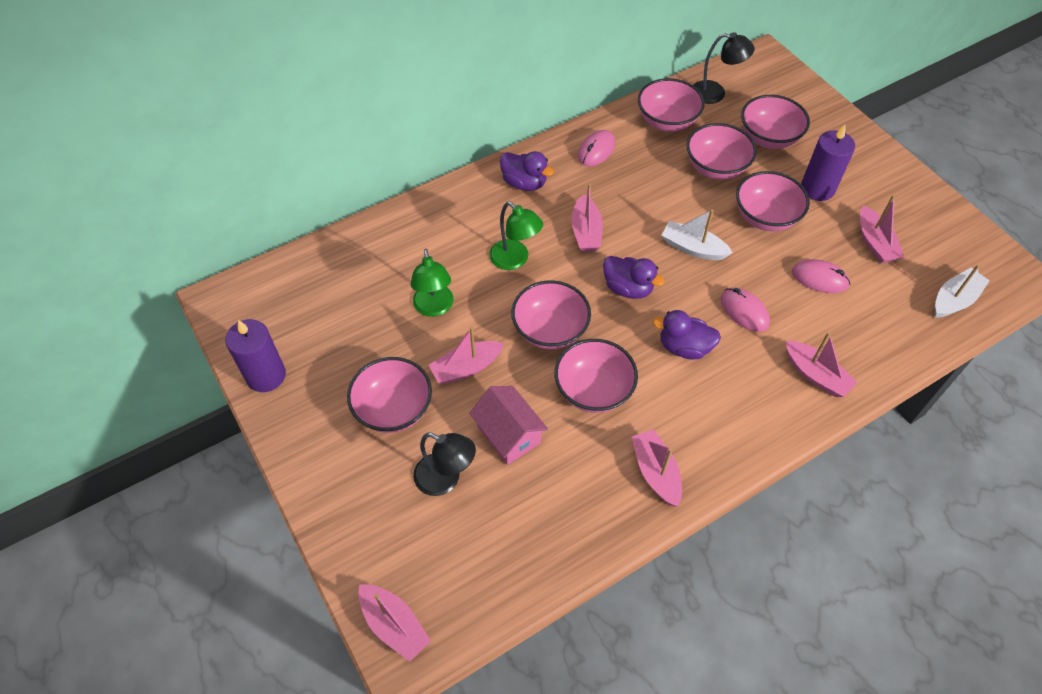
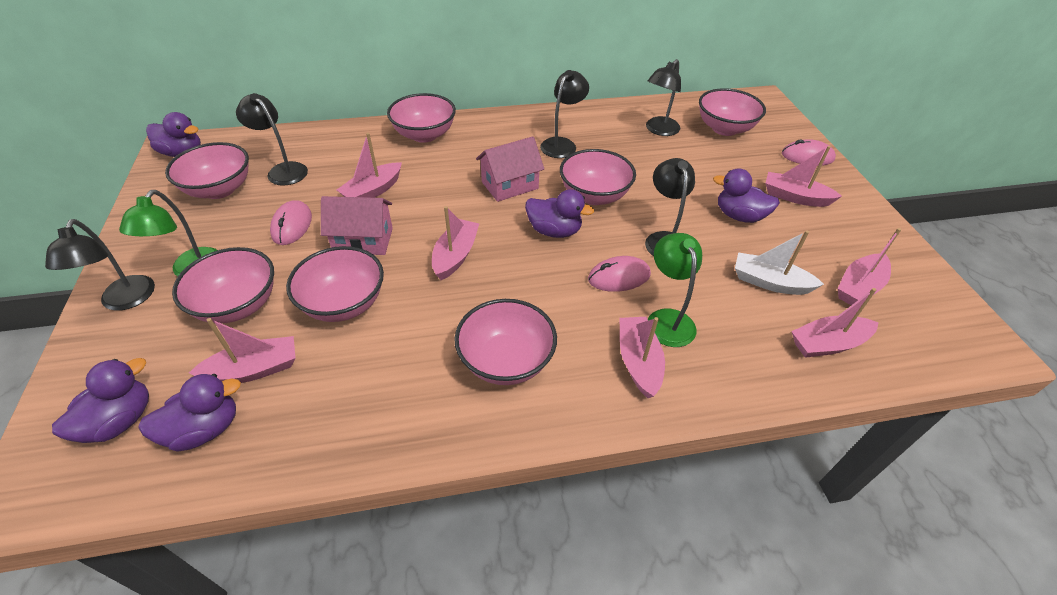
black lamp: 2 -> 5
pink boat: 6 -> 7
pink house: 1 -> 2
purple candle: 2 -> 0
purple duck: 3 -> 5
white boat: 2 -> 1

